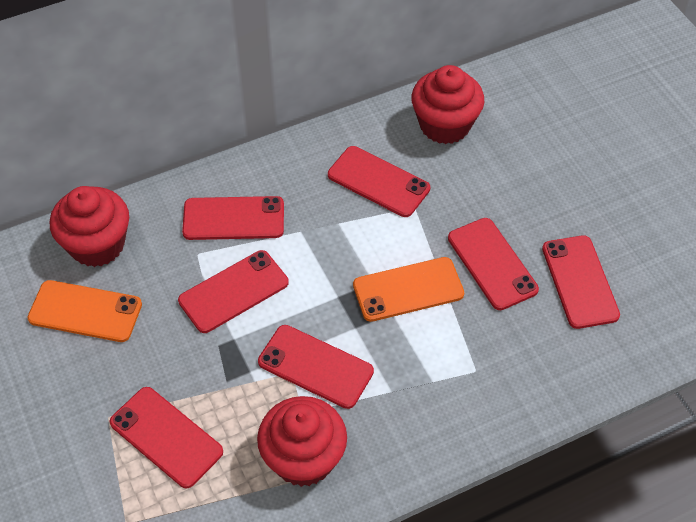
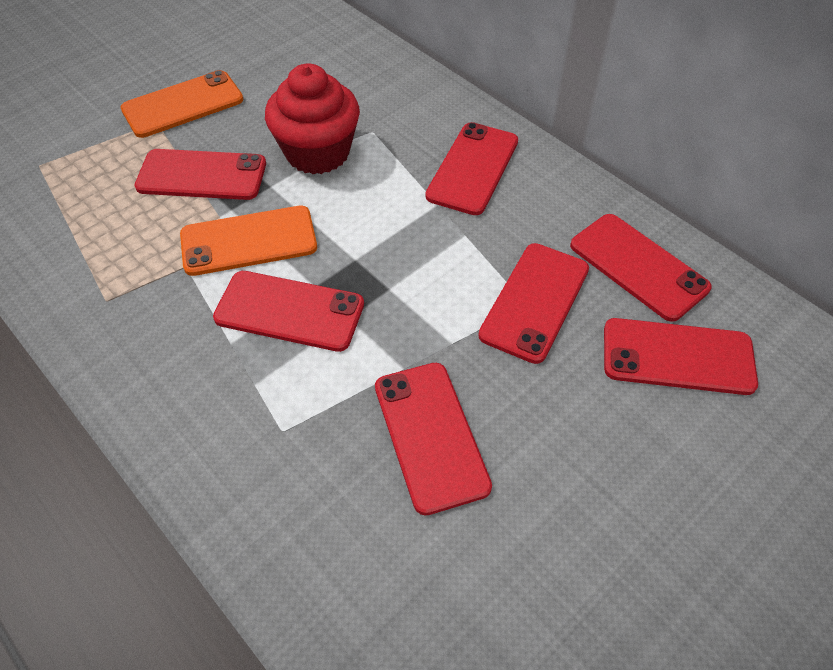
red cupcake: 3 -> 1

